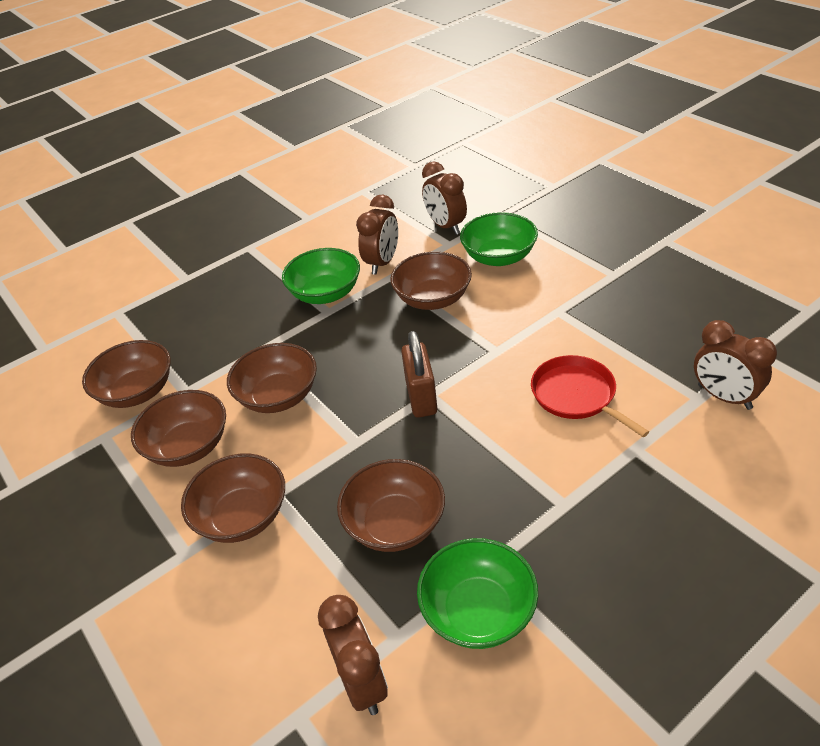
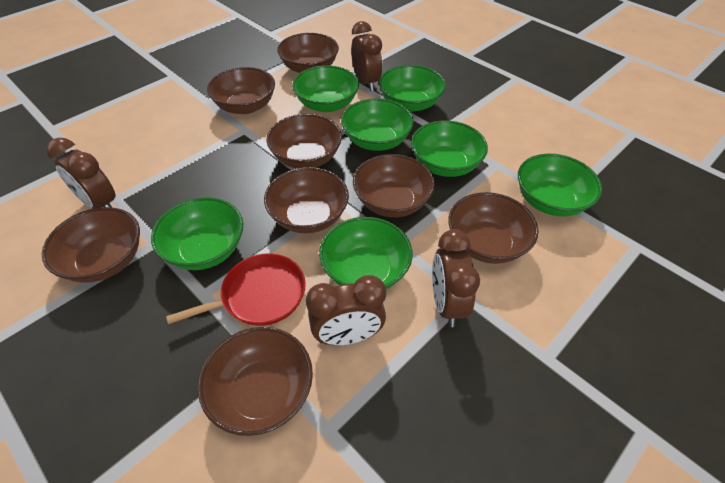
brown bowl: 6 -> 8
brown padlock: 1 -> 0
green bowl: 3 -> 7

